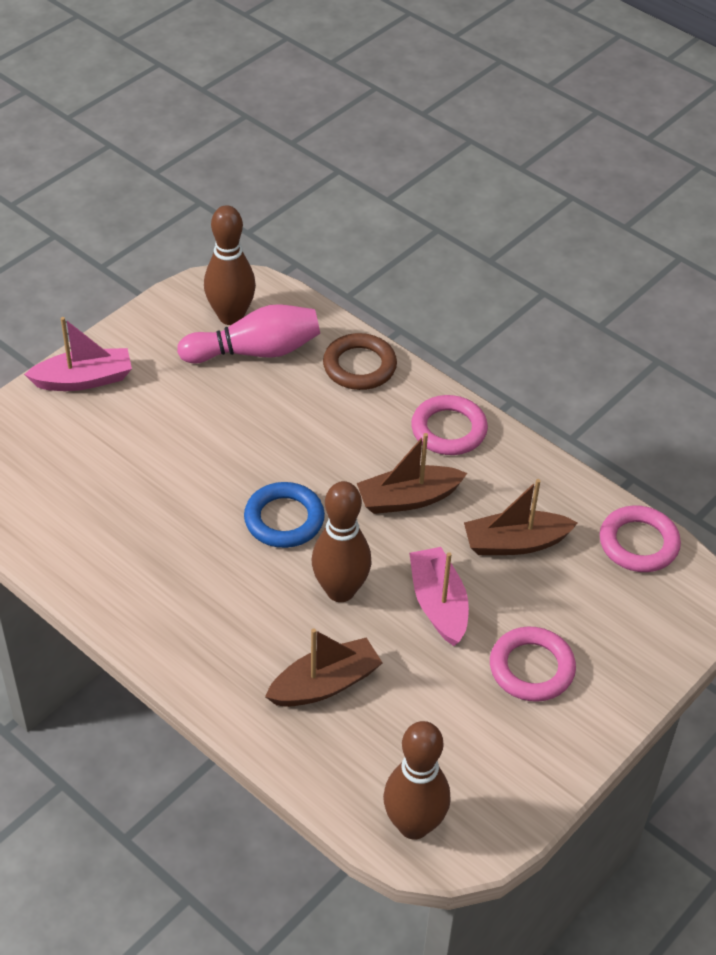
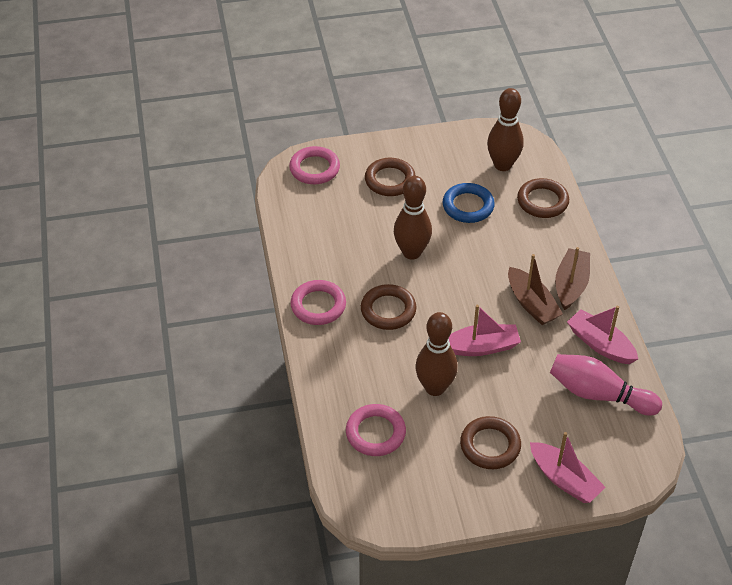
brown boat: 3 -> 2
brown ring: 1 -> 4
pink boat: 2 -> 3

